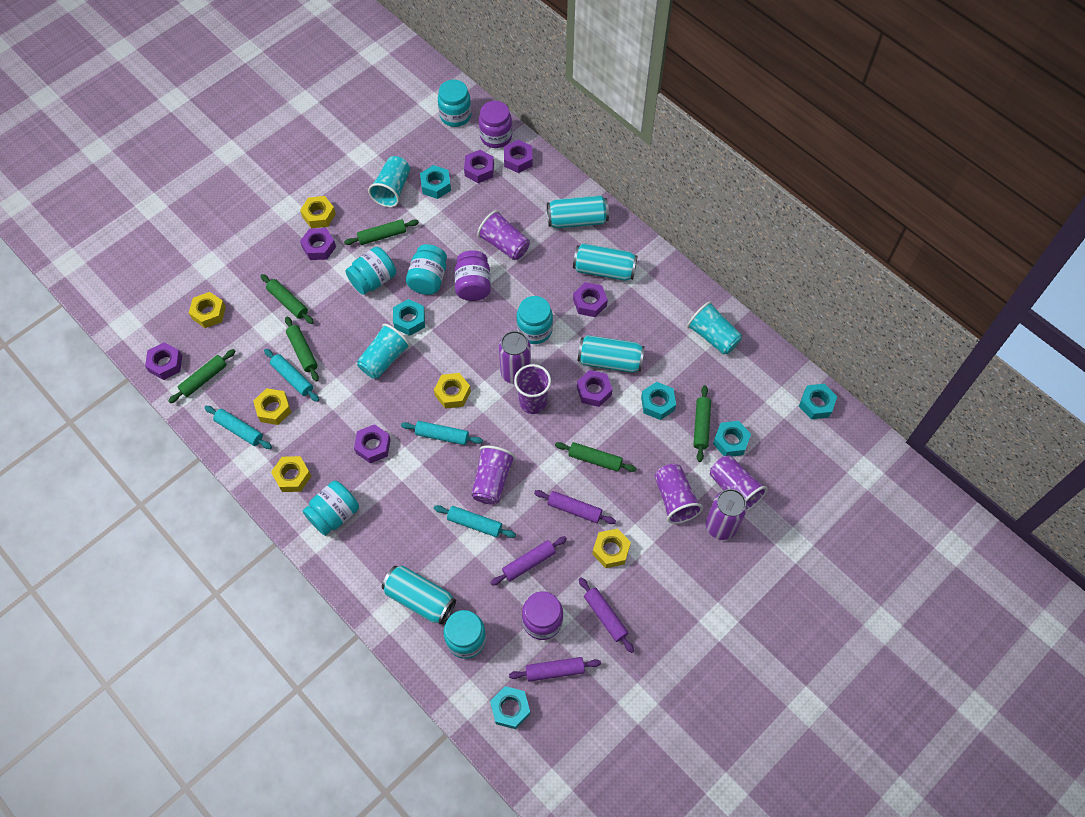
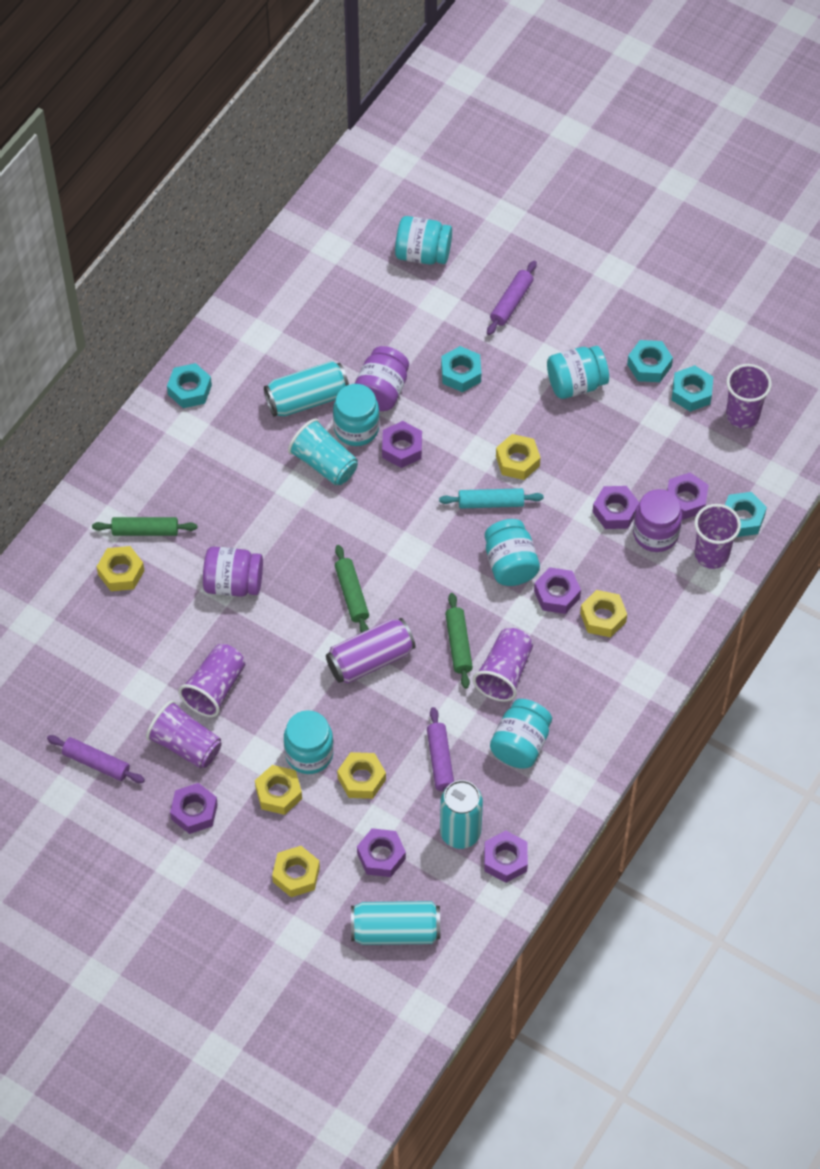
green rolling pin: 6 -> 3
purple can: 2 -> 1
purple rolling pin: 4 -> 3
turquoise can: 4 -> 3
turquoise cup: 3 -> 1
turquoise nut: 6 -> 5
turquoise rolling pin: 4 -> 1

